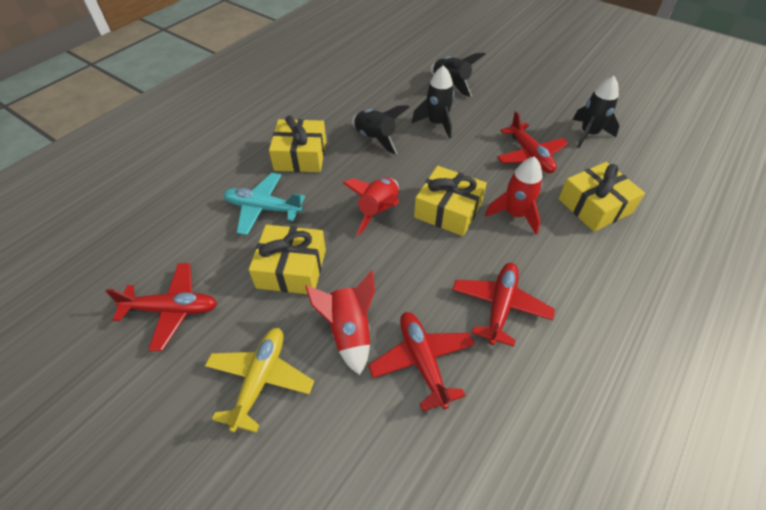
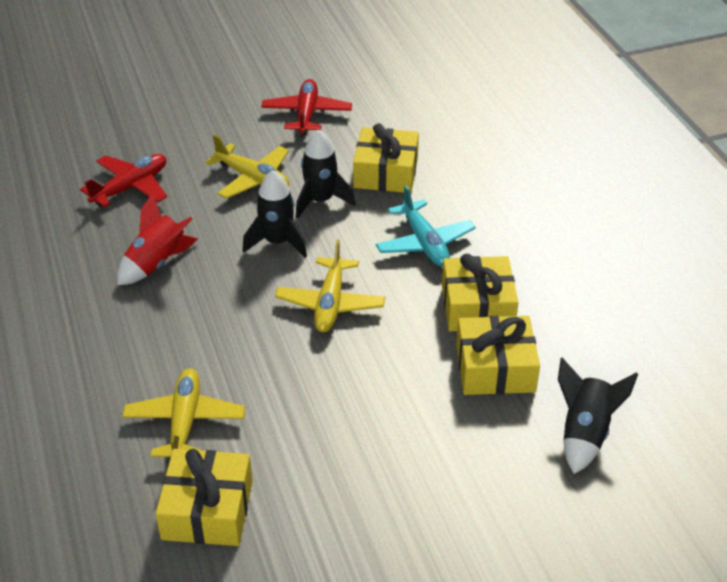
black rocket: 4 -> 3
red plane: 4 -> 2
red rocket: 3 -> 1
yellow plane: 1 -> 3

